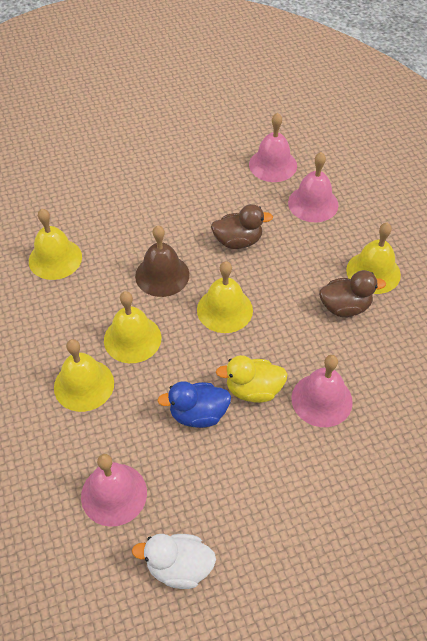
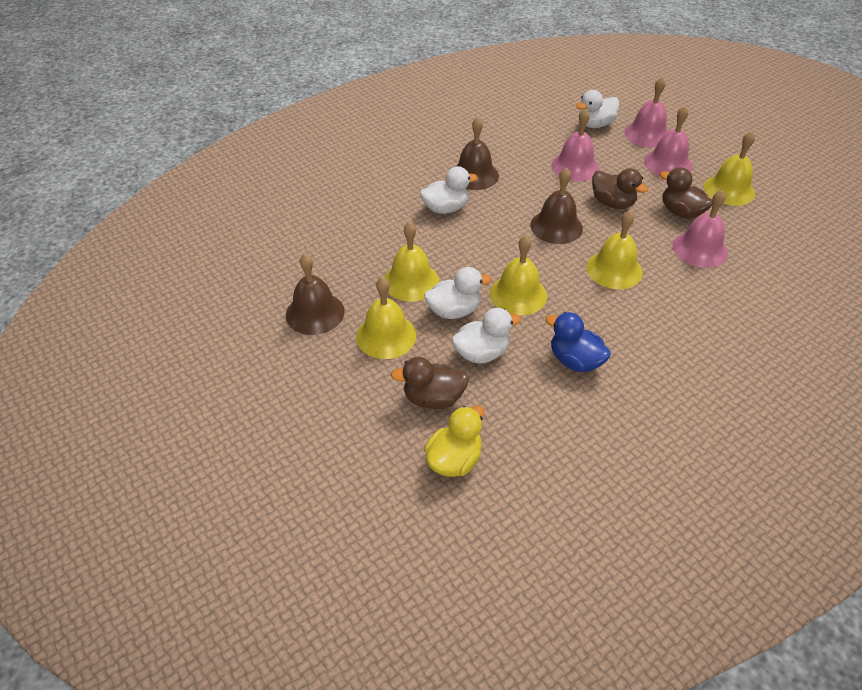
brown bell: 1 -> 3
brown duck: 2 -> 3
white duck: 1 -> 4

